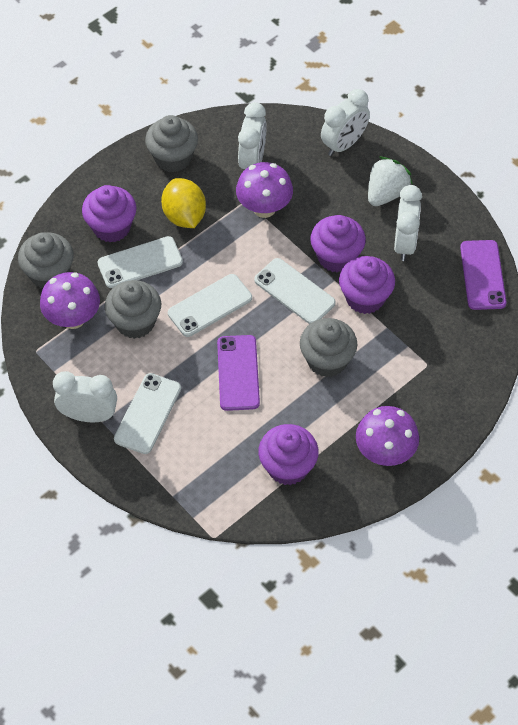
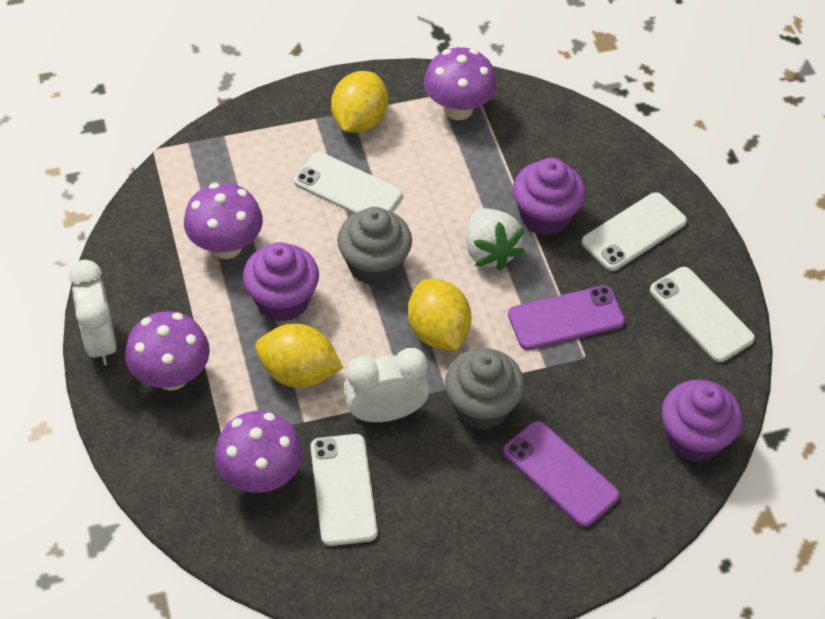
grey cupcake: 4 -> 2
purple cupcake: 4 -> 3
purple mushroom: 3 -> 4
white clock: 4 -> 2
yellow lemon: 1 -> 3

